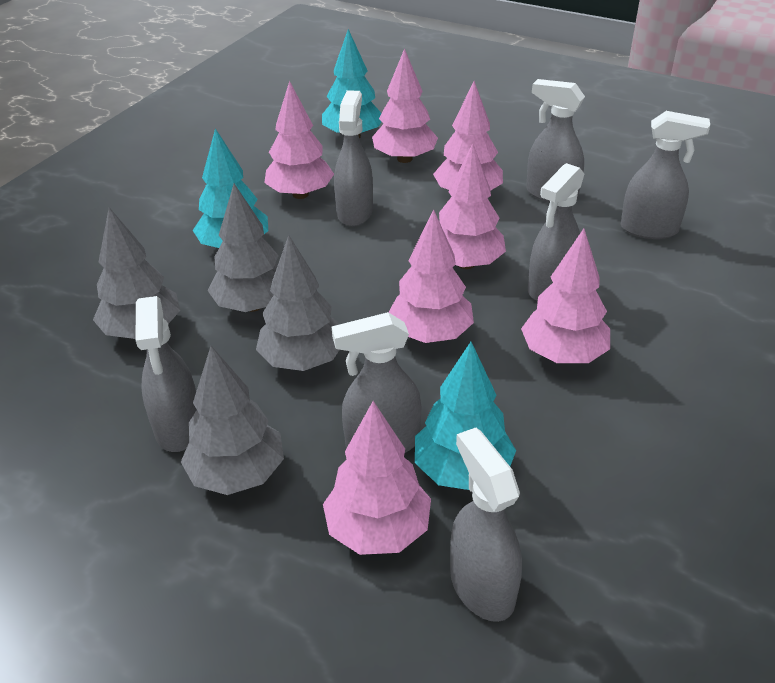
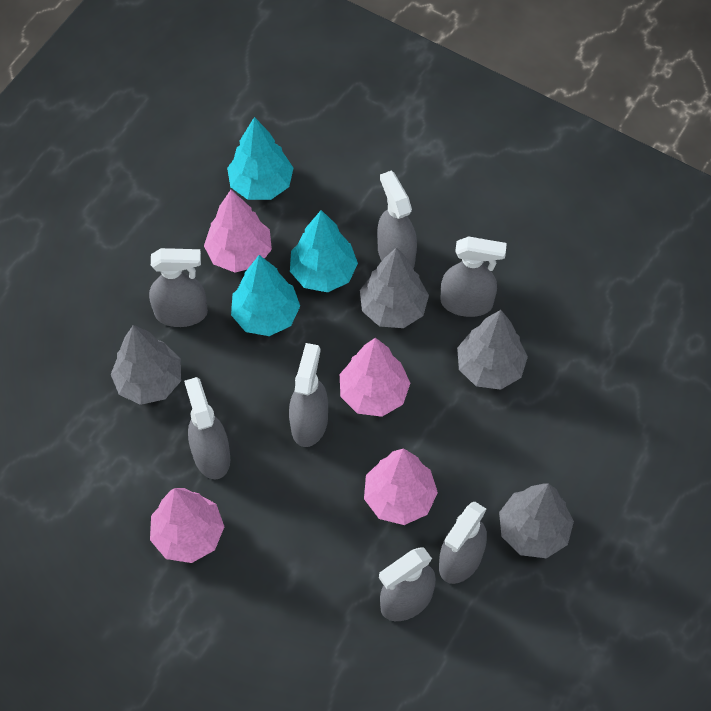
pink tree: 7 -> 4

